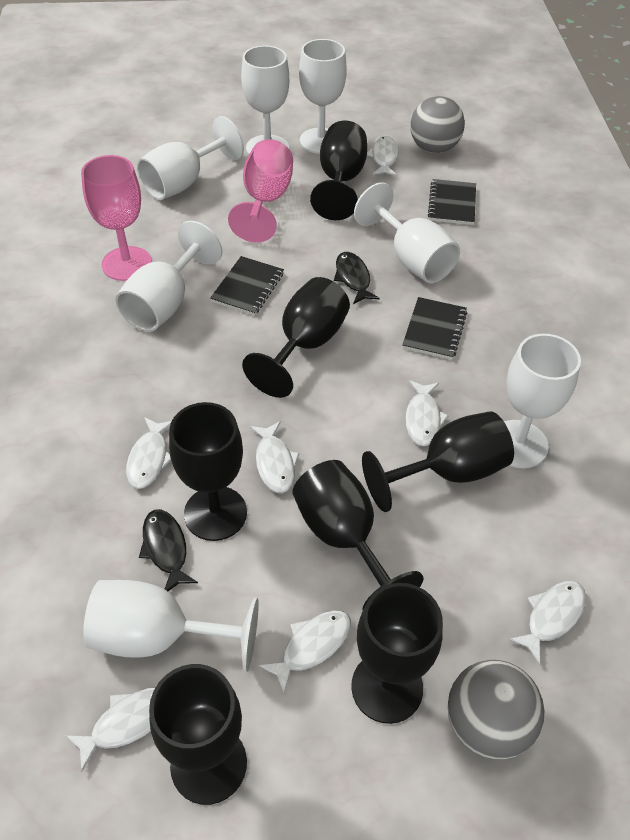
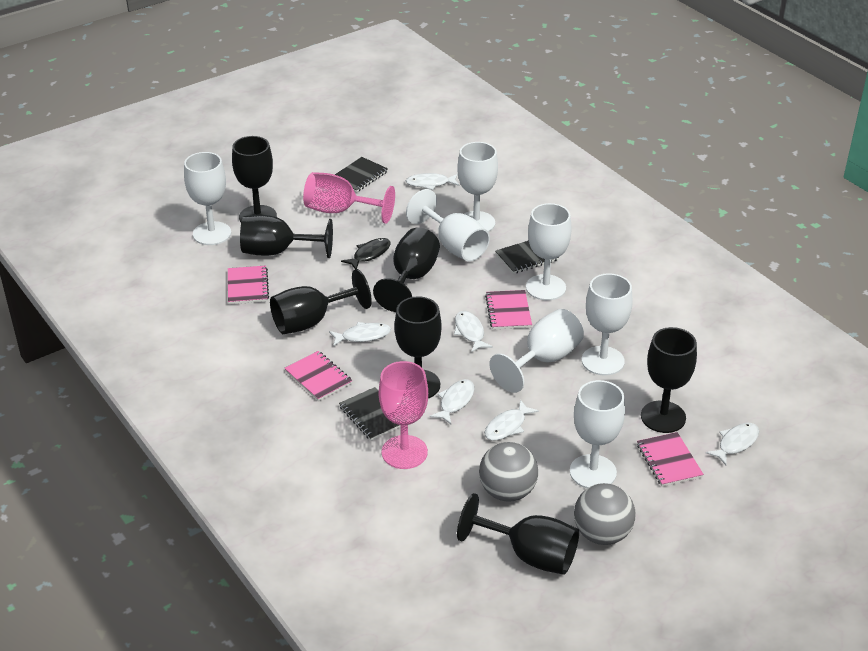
black fish: 2 -> 1
pink notebook: 0 -> 4
white fish: 7 -> 6

